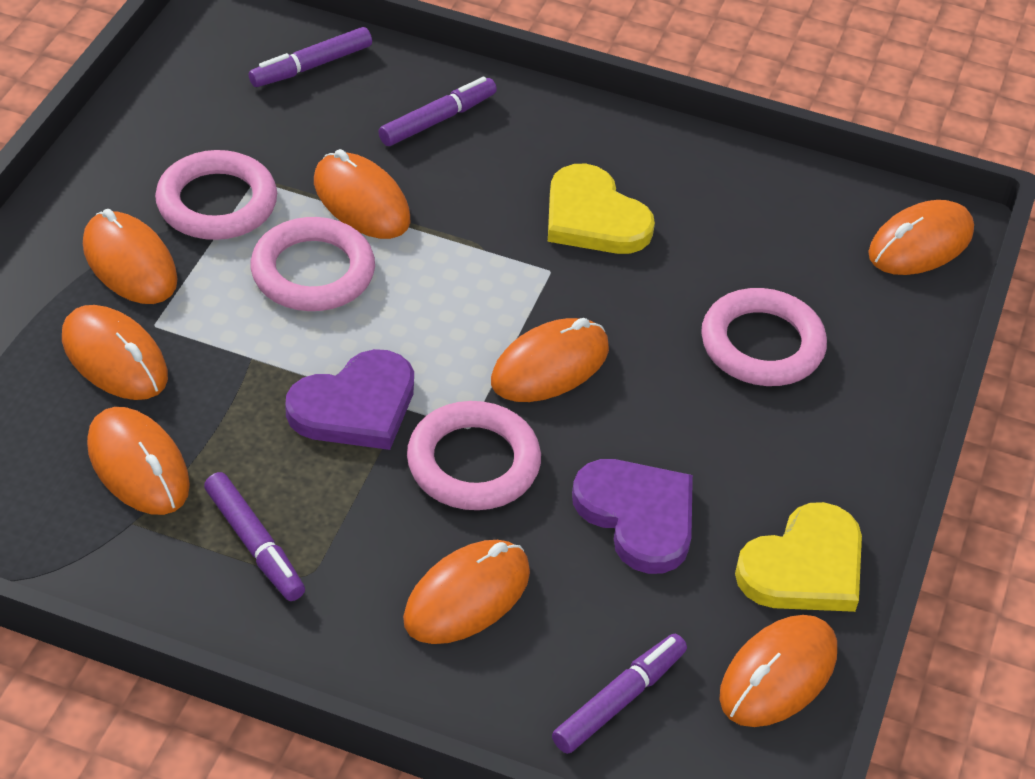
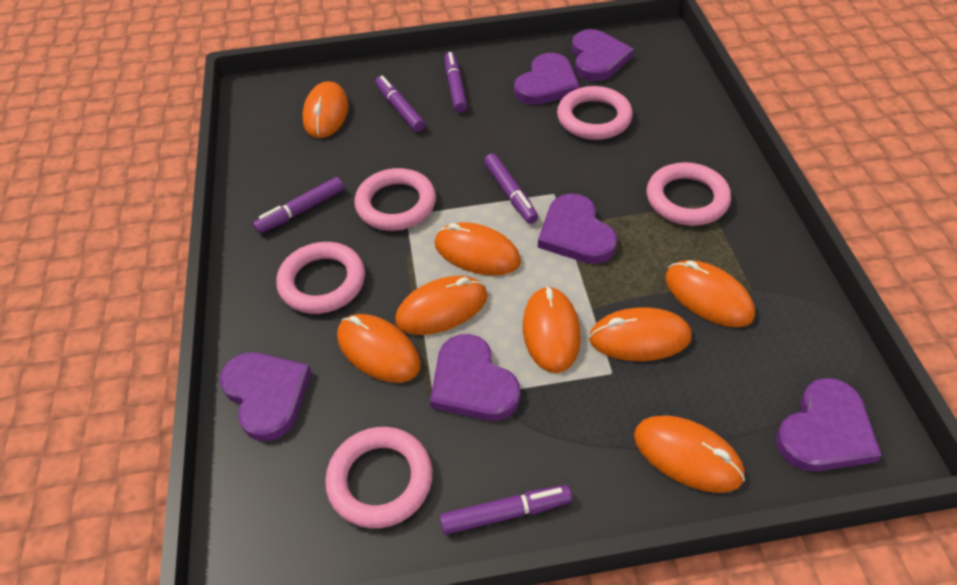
pink ring: 4 -> 5
purple heart: 2 -> 6
purple marker: 4 -> 5
yellow heart: 2 -> 0

